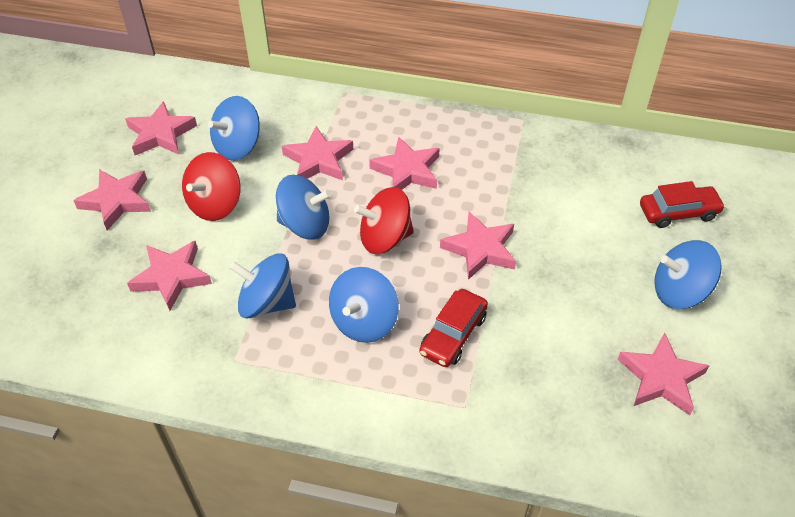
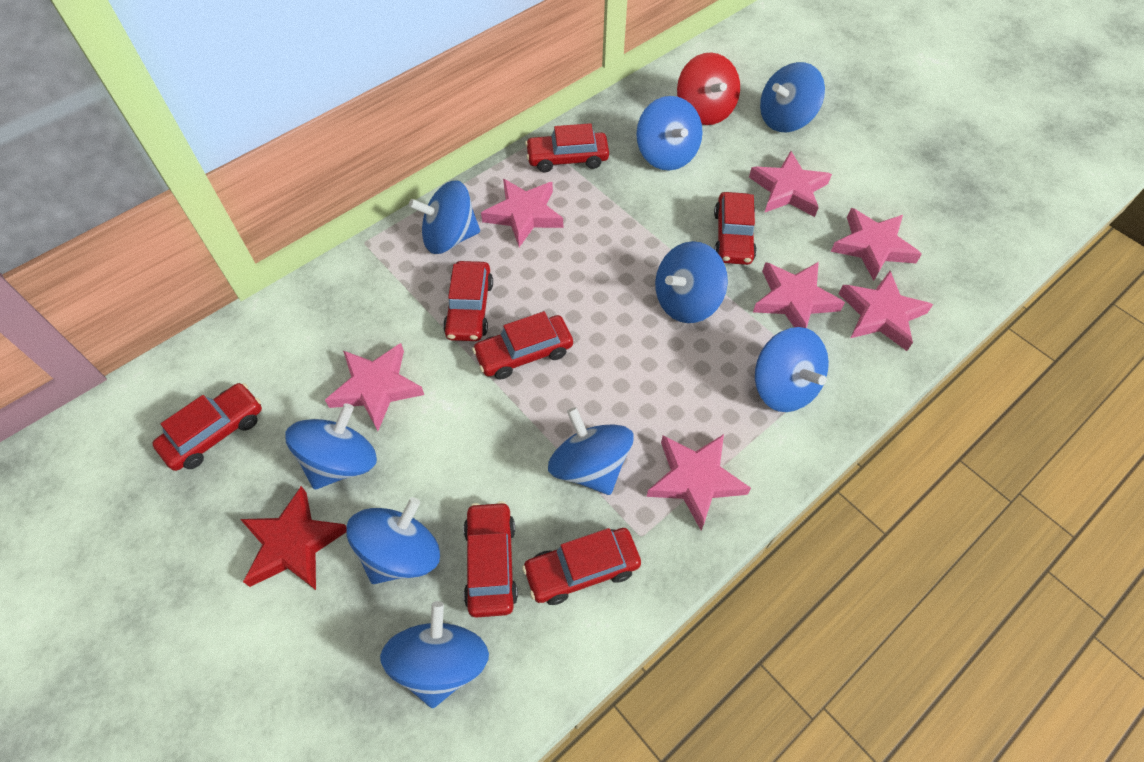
blue spinning top: 5 -> 9
red car: 2 -> 7
red spinning top: 2 -> 1
red star: 0 -> 1

